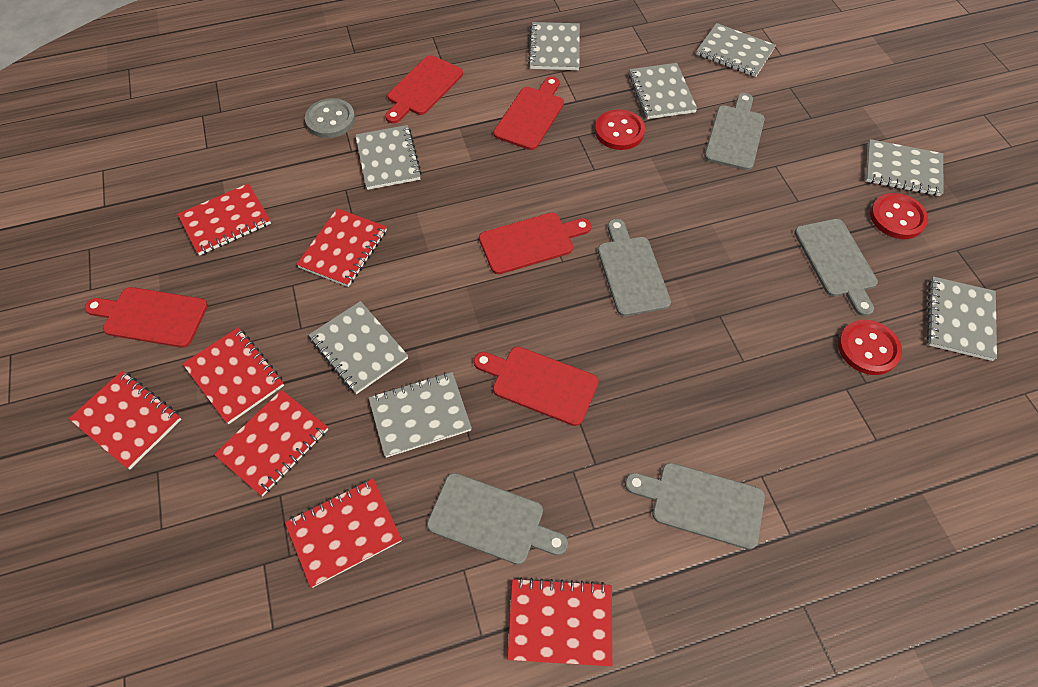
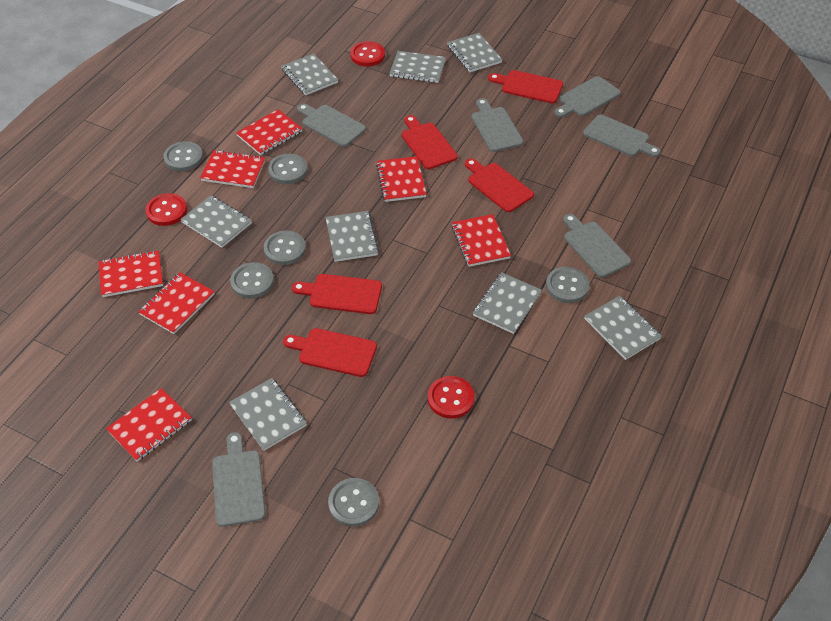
grey button: 1 -> 6
grey cutting board: 5 -> 6

